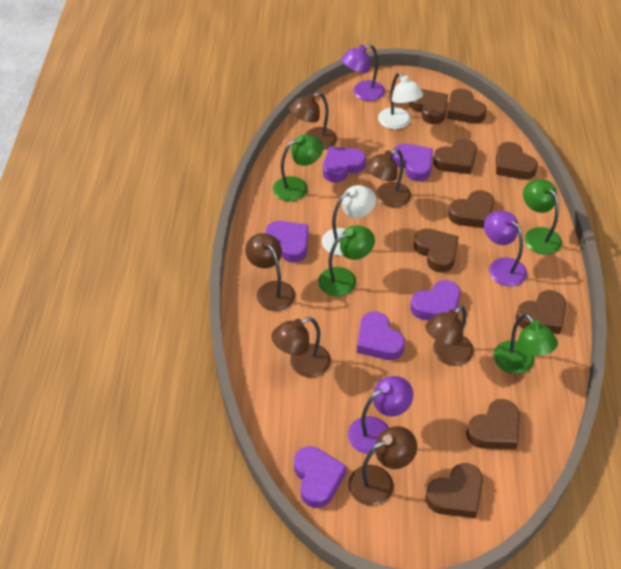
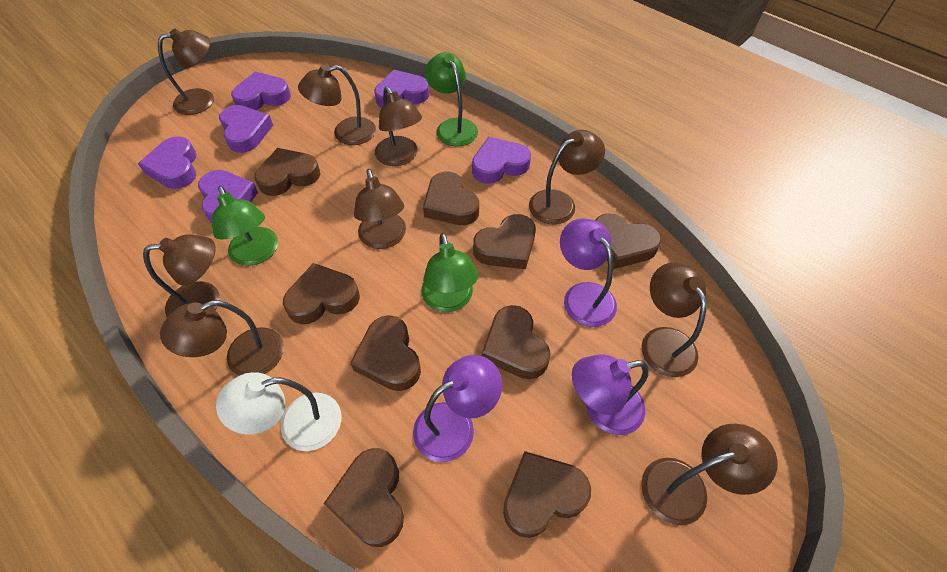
brown lamp: 6 -> 9
green lamp: 4 -> 3
white lamp: 2 -> 1

